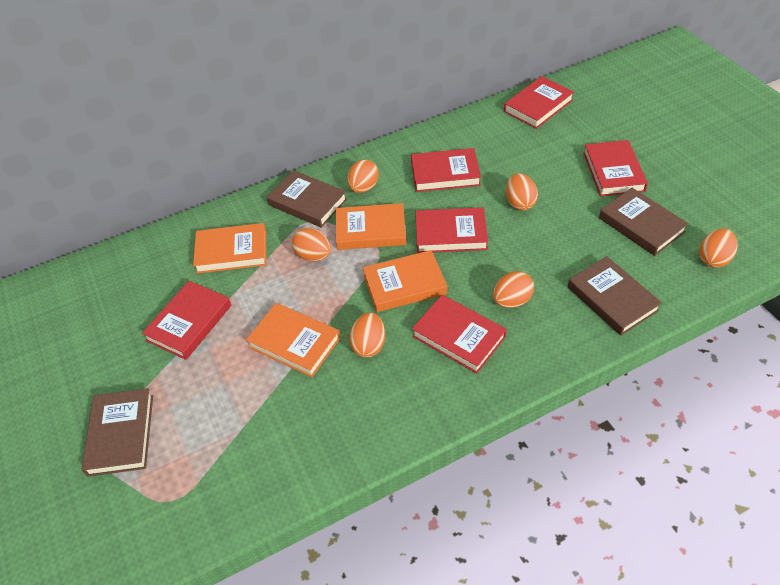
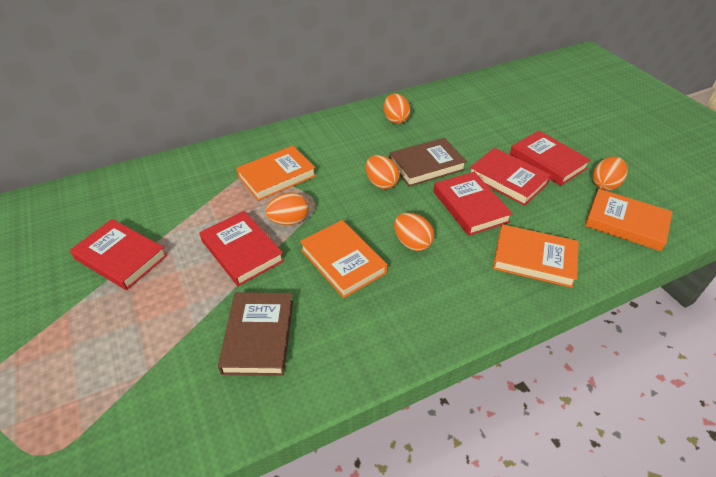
brown book: 4 -> 2
orange egg: 6 -> 5
red book: 6 -> 5

